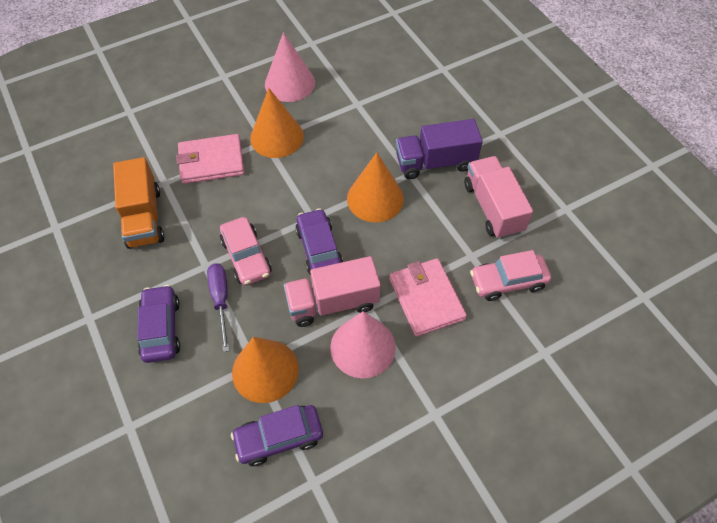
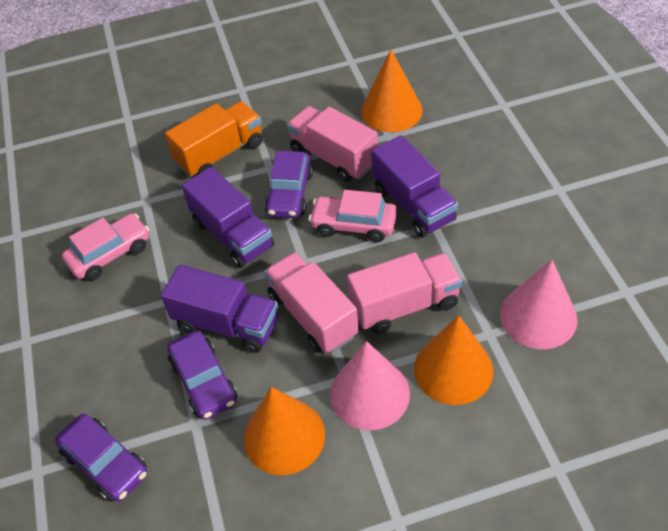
pink truck: 2 -> 3
pink wallet: 2 -> 0
purple screwdriver: 1 -> 0
purple truck: 1 -> 3

